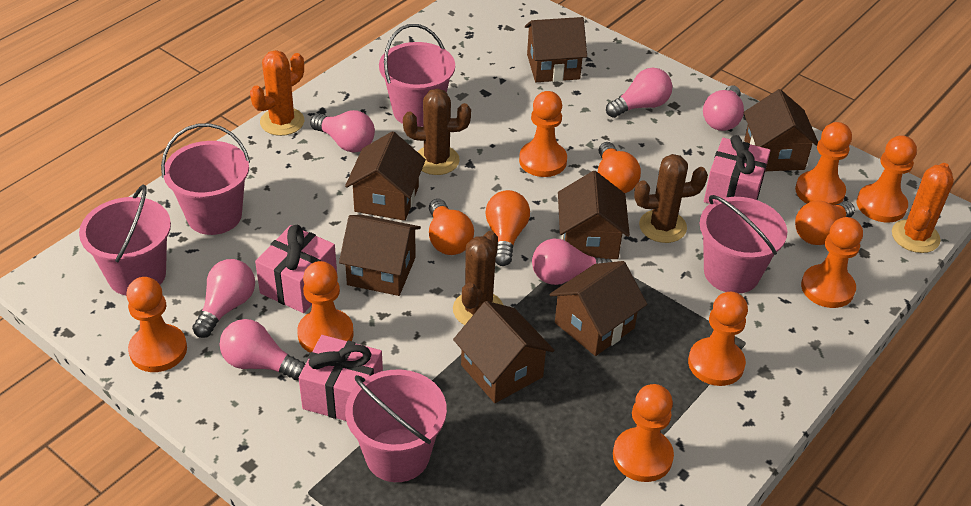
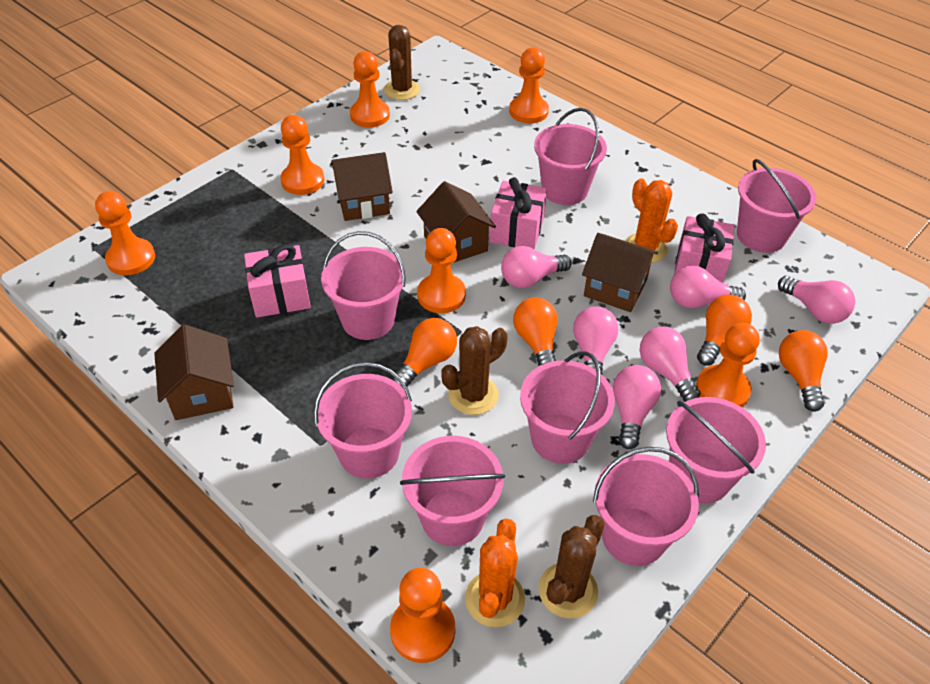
brown house: 7 -> 4
orange pawn: 8 -> 7
pink bucket: 5 -> 8

